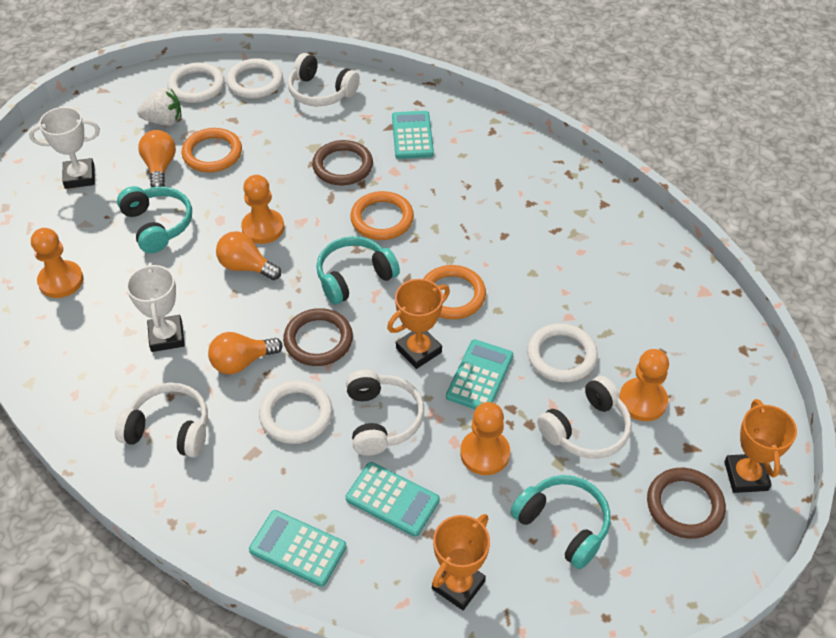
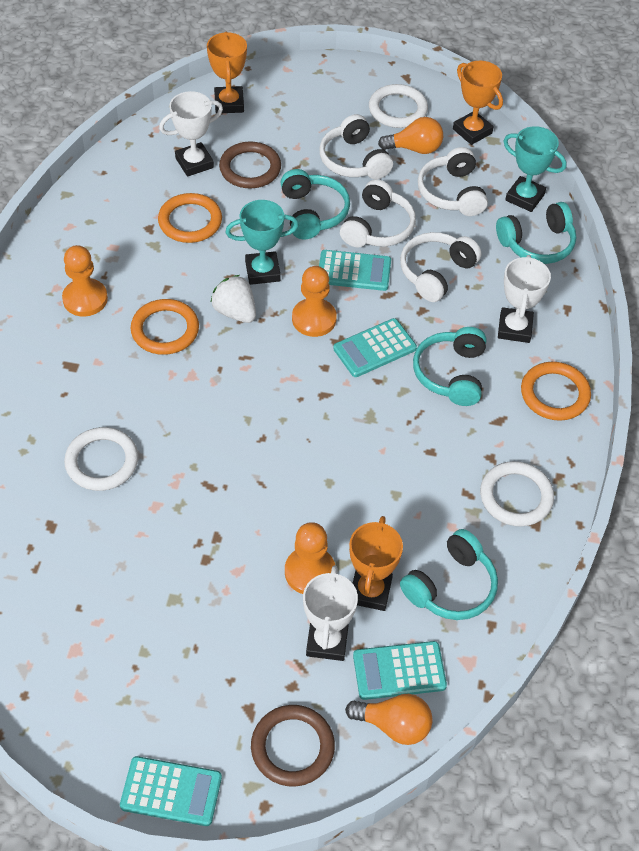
brown ring: 3 -> 2
orange light bulb: 3 -> 2
orange pawn: 4 -> 3
turquoise headphones: 3 -> 4
turquoise trophy: 0 -> 2
white ring: 4 -> 3
white trophy: 2 -> 3

